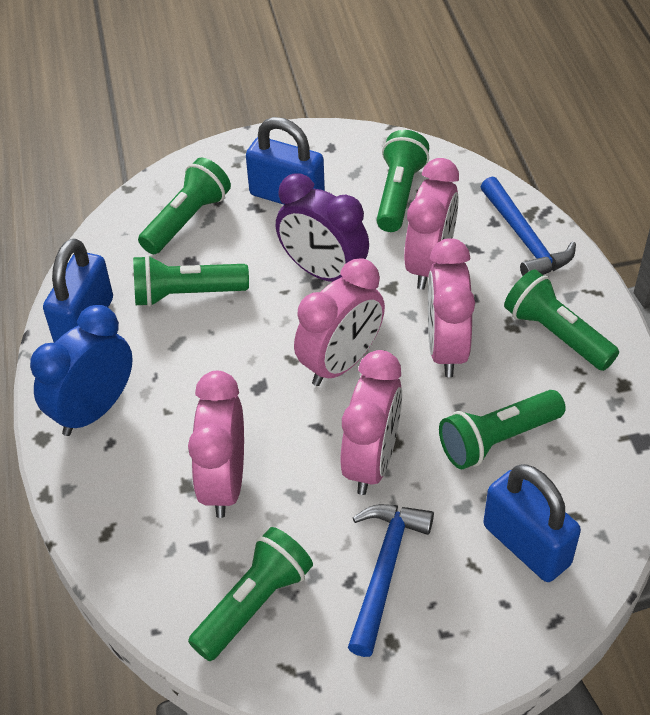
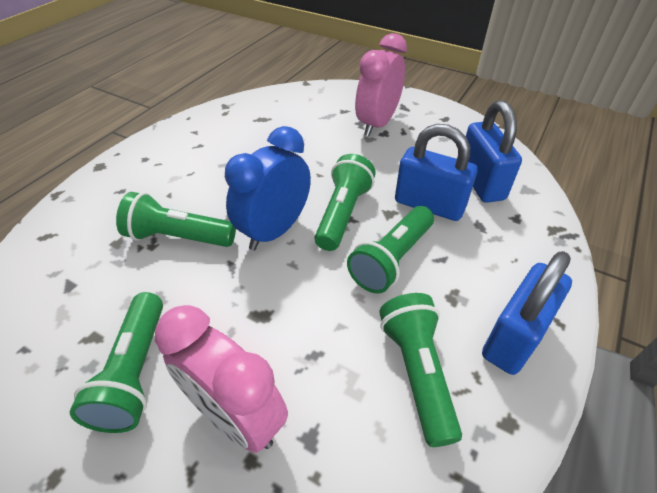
blue hammer: 2 -> 0
green flashlight: 6 -> 5
pink clock: 5 -> 2
purple clock: 1 -> 0

